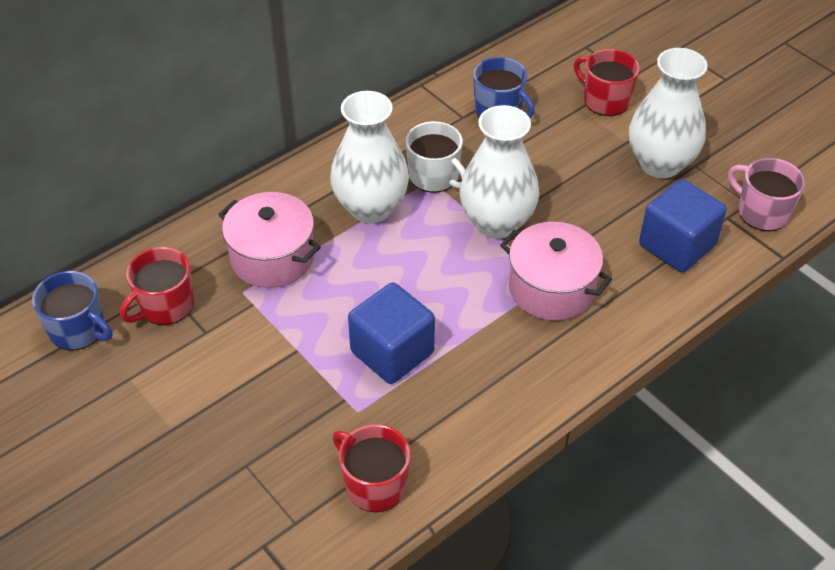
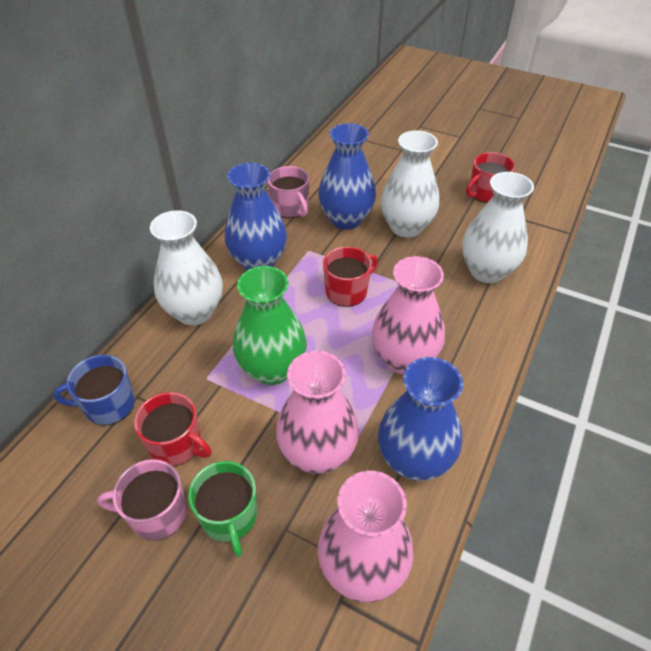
blue cube: 2 -> 0
blue mug: 2 -> 1
blue vase: 0 -> 3
green mug: 0 -> 1
green vase: 0 -> 1
pink mug: 1 -> 2
pink pot: 2 -> 0
pink vase: 0 -> 3
white mug: 1 -> 0

